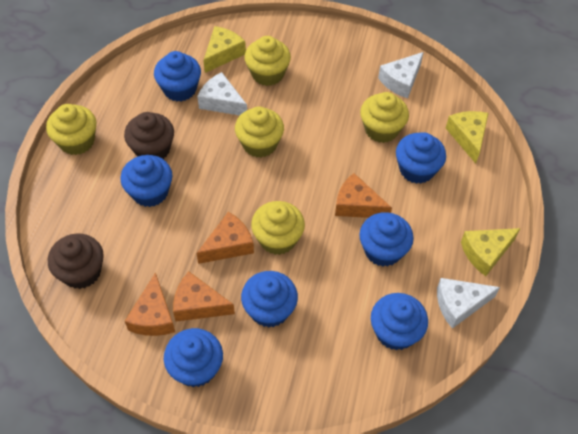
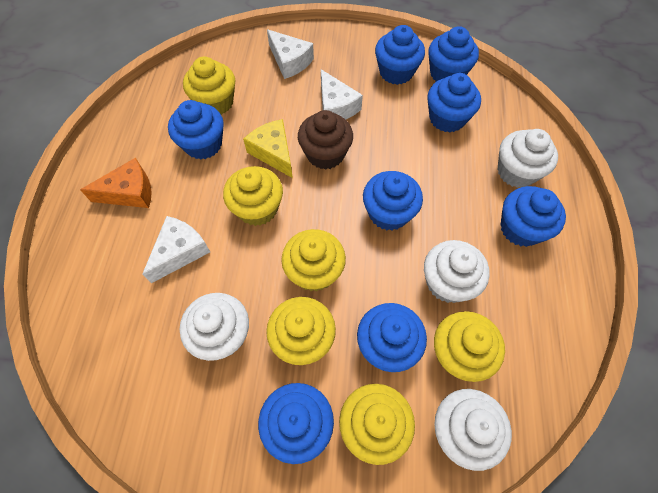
blue cupcake: 7 -> 8
brown cupcake: 2 -> 1
orange cheese: 4 -> 1
white cupcake: 0 -> 4
yellow cheese: 3 -> 1
yellow cupcake: 5 -> 6

